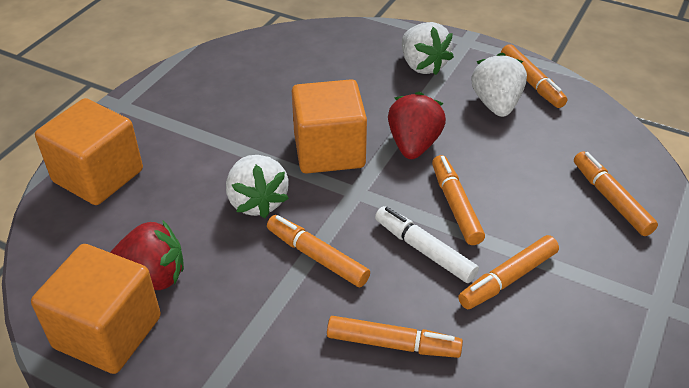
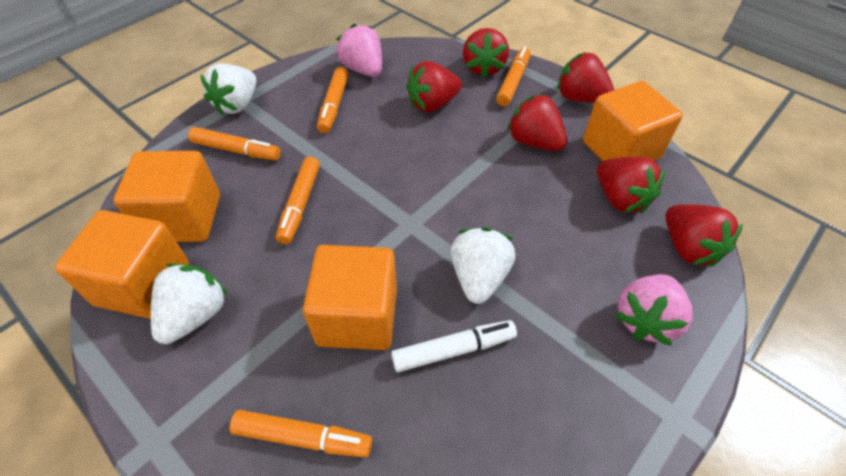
orange cube: 3 -> 4
orange marker: 6 -> 5
pink strawberry: 0 -> 2
red strawberry: 2 -> 6

